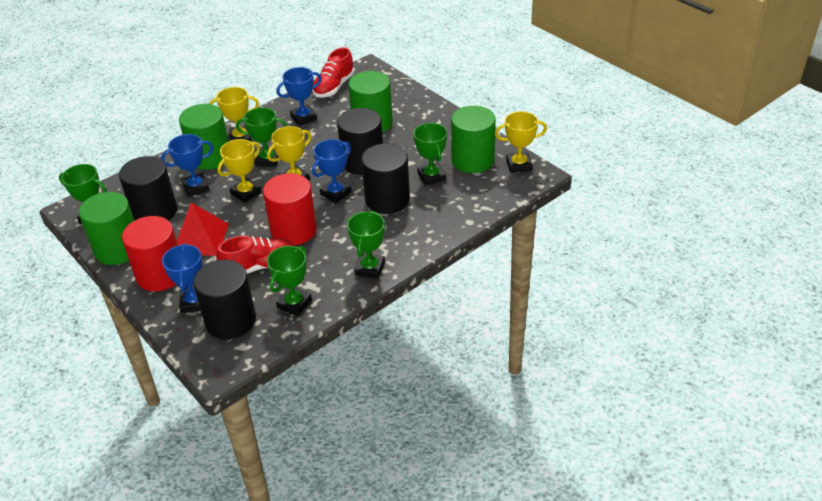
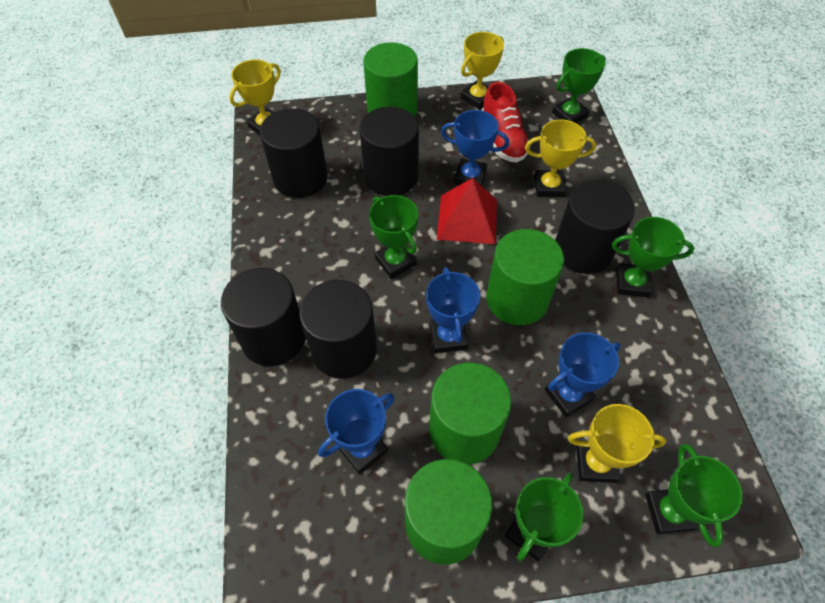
black cylinder: 4 -> 5
red cylinder: 2 -> 0
red shoe: 2 -> 1

